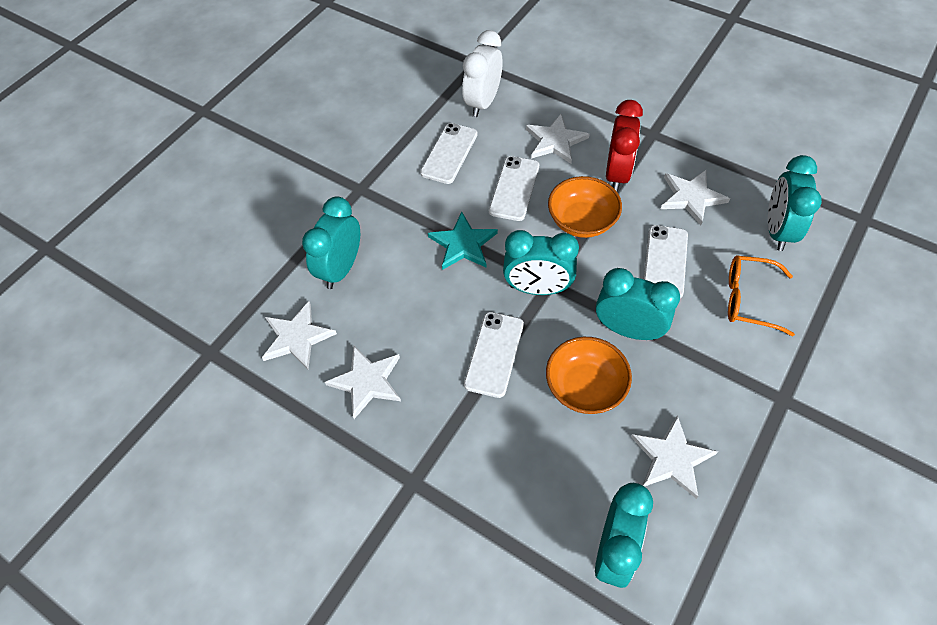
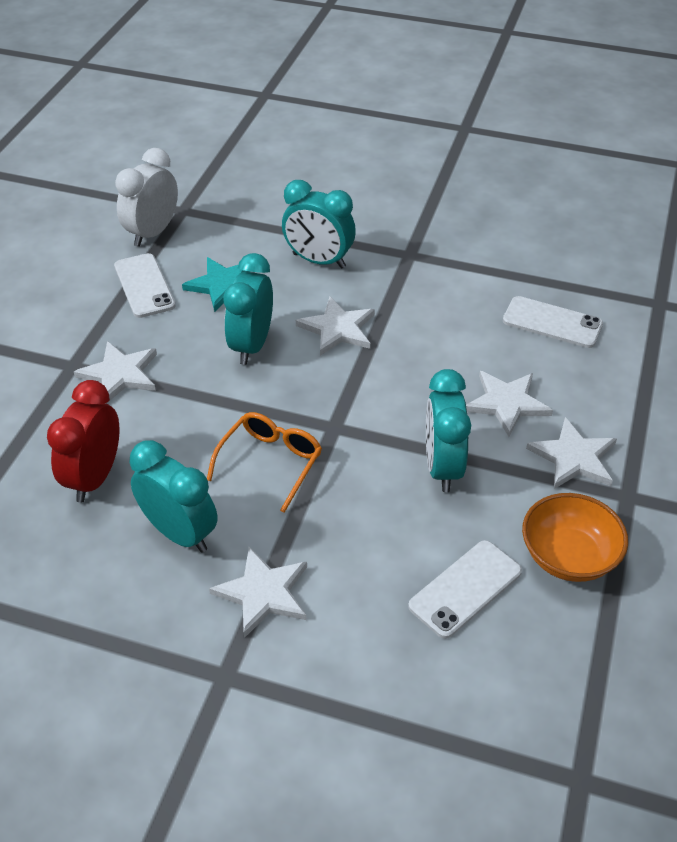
orange bowl: 2 -> 1
turquoise clock: 5 -> 4
white phone: 4 -> 3

